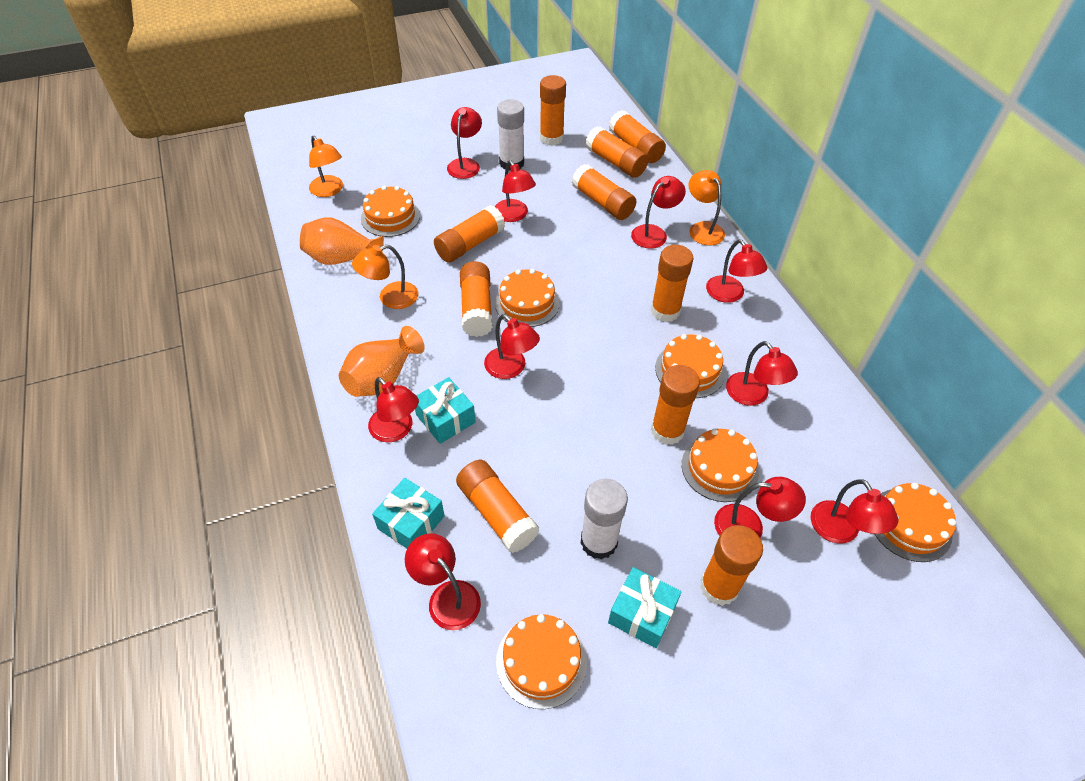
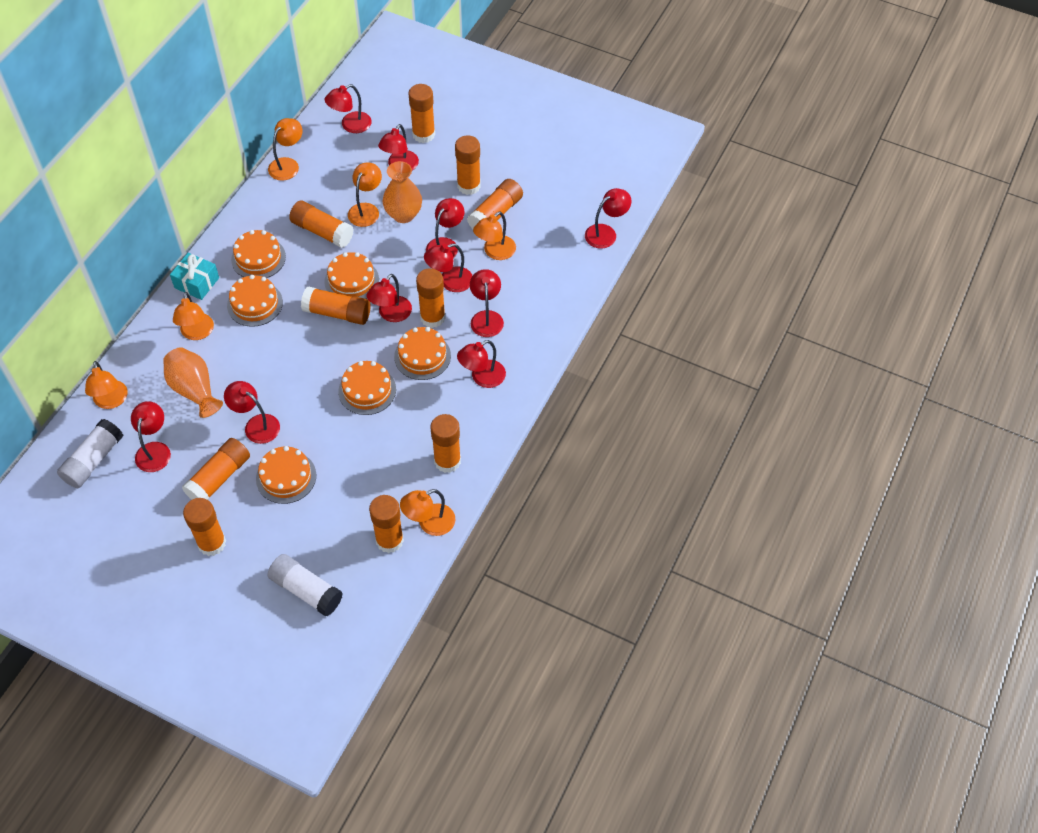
orange lamp: 3 -> 6
turquoise gift: 3 -> 1

